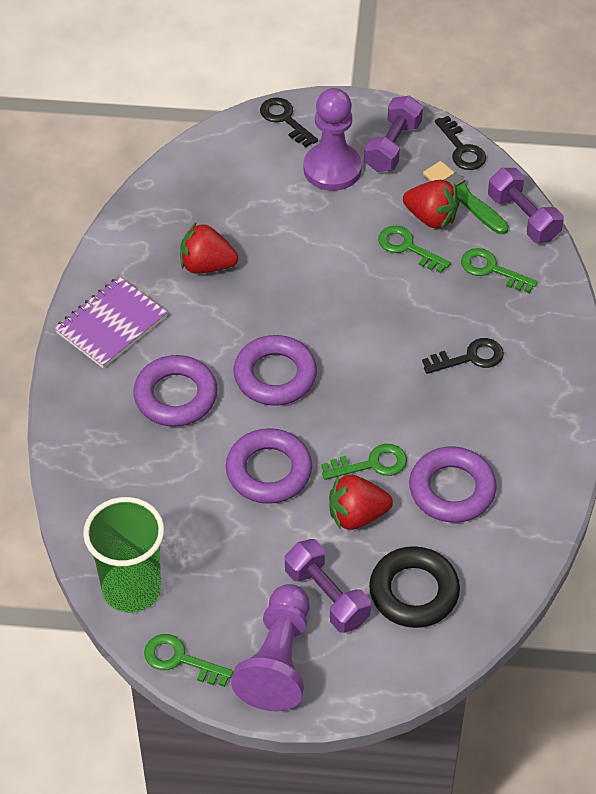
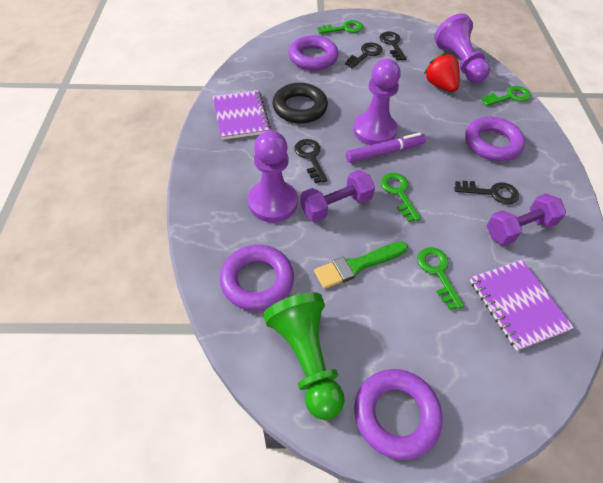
black key: 3 -> 4
green cup: 1 -> 0
green pawn: 0 -> 1
purple dumbbell: 3 -> 2
purple marker: 0 -> 1
purple notebook: 1 -> 2
purple pawn: 2 -> 3
red strawberry: 3 -> 1

